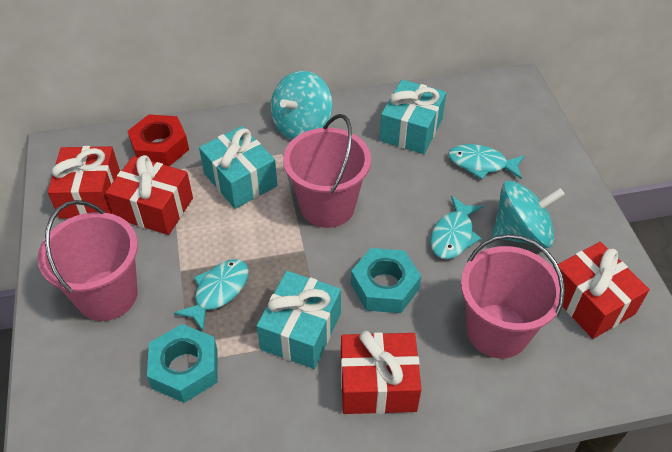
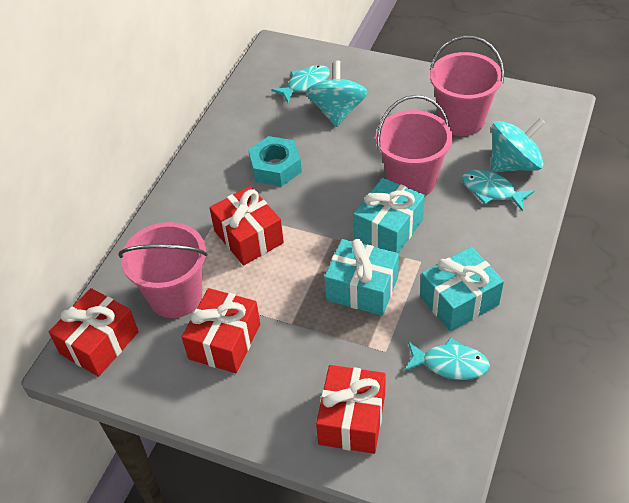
red nut: 1 -> 0
turquoise nut: 2 -> 1

